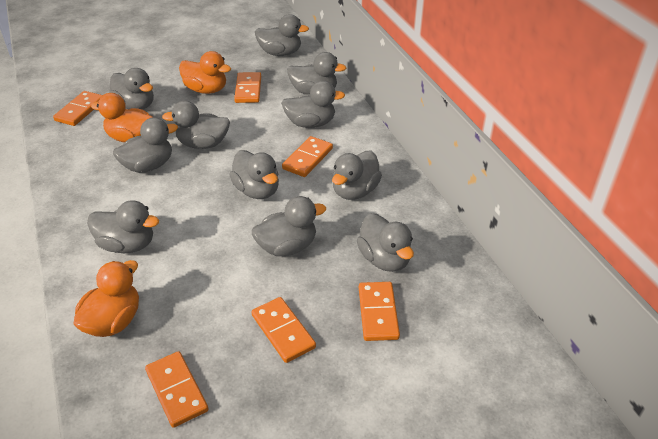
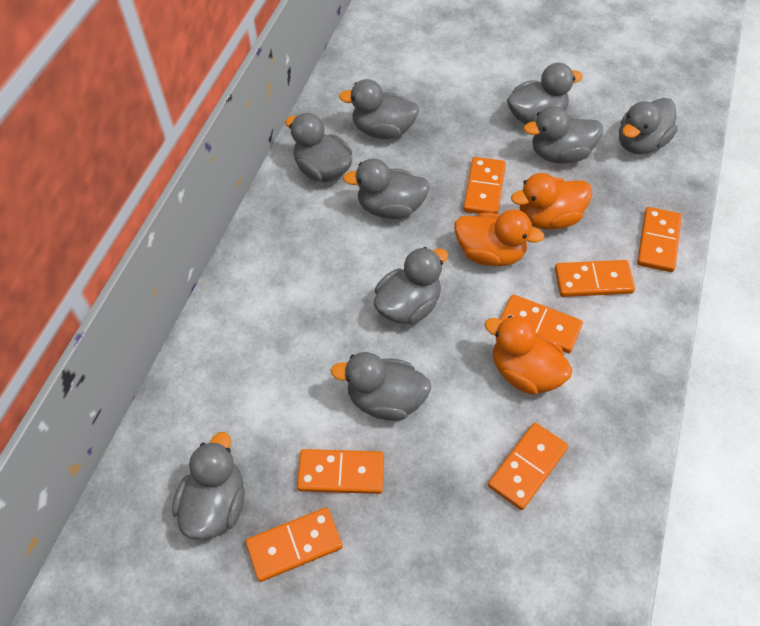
grey duck: 11 -> 9
orange domino: 6 -> 7

